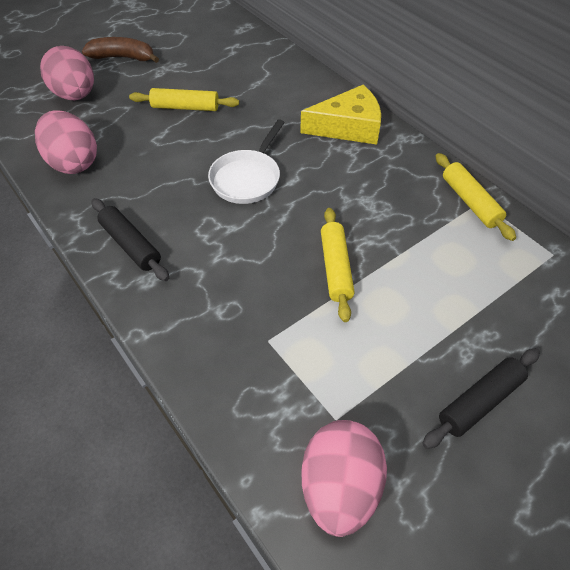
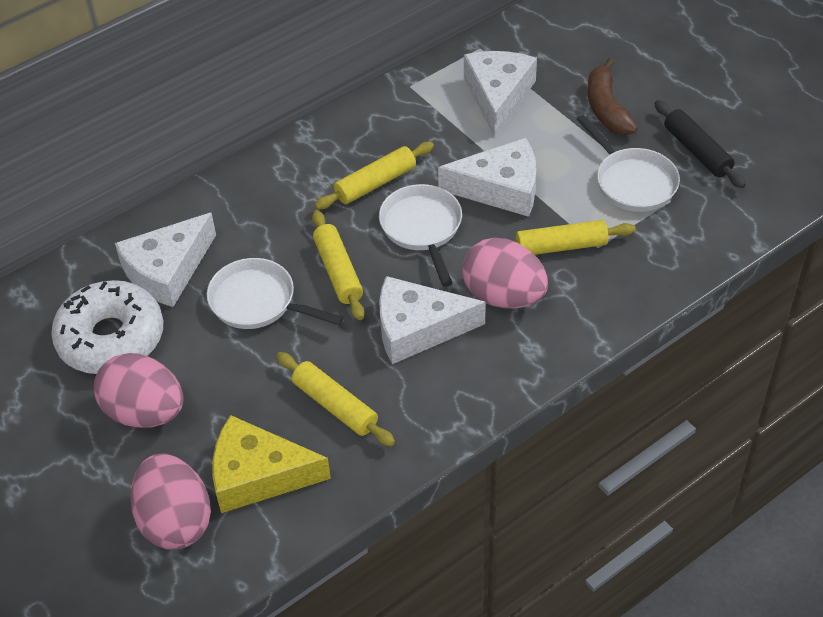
black rolling pin: 2 -> 1
white cheese: 0 -> 4
white donut: 0 -> 1
white pan: 1 -> 3
yellow rolling pin: 3 -> 4

